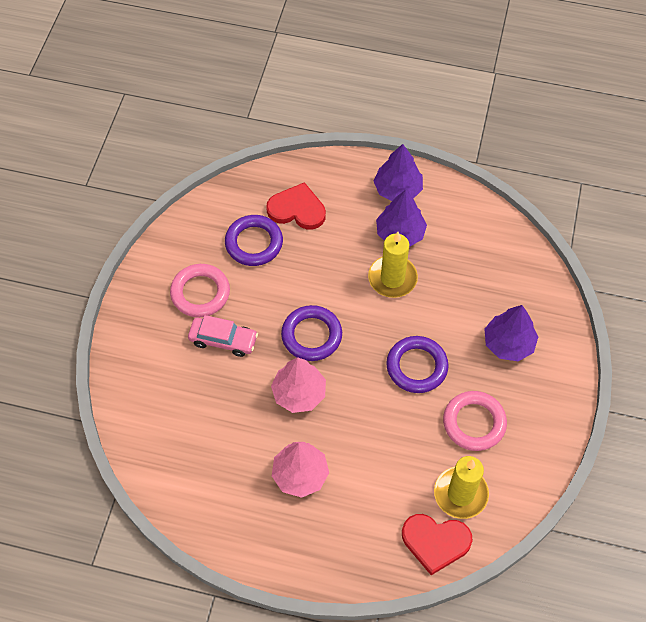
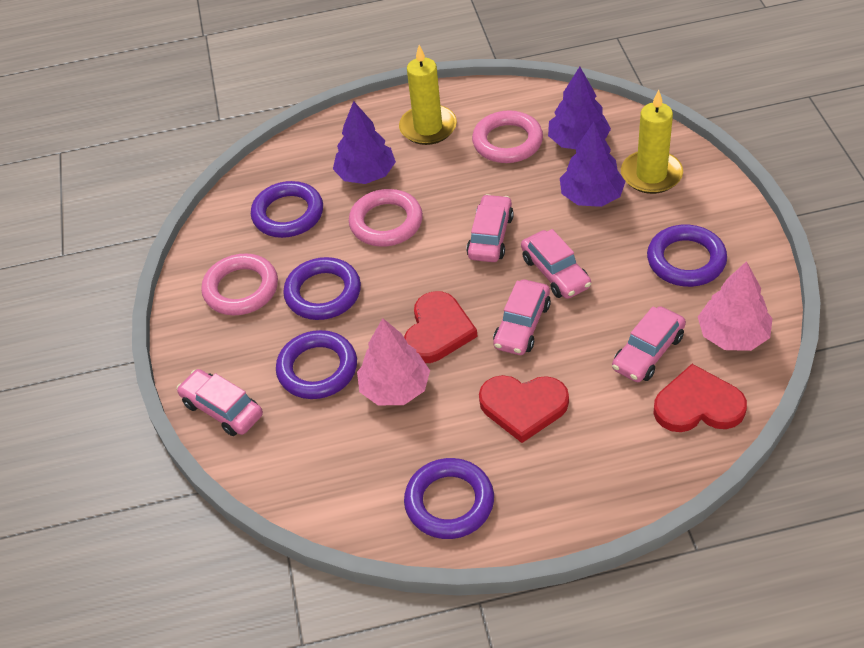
pink car: 1 -> 5
pink ring: 2 -> 3
purple ring: 3 -> 5
red heart: 2 -> 3

